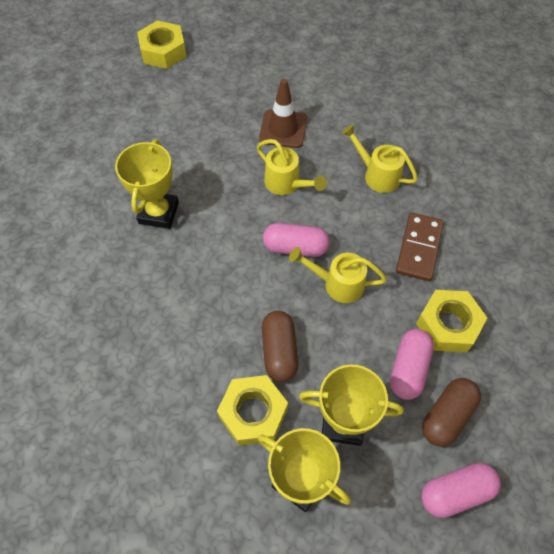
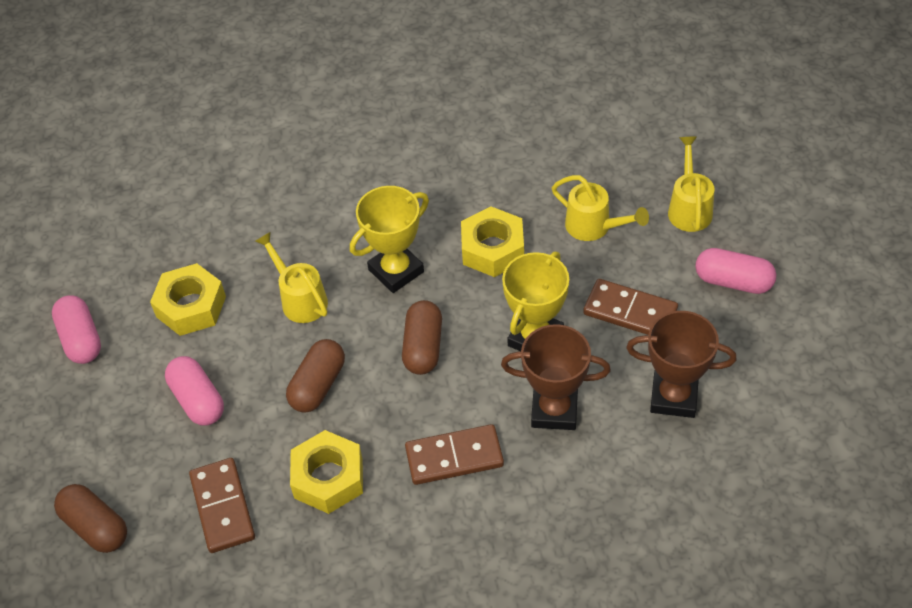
brown capsule: 2 -> 3
brown domino: 1 -> 3
brown traffic cone: 1 -> 0
brown trophy: 0 -> 2
yellow trophy: 3 -> 2

